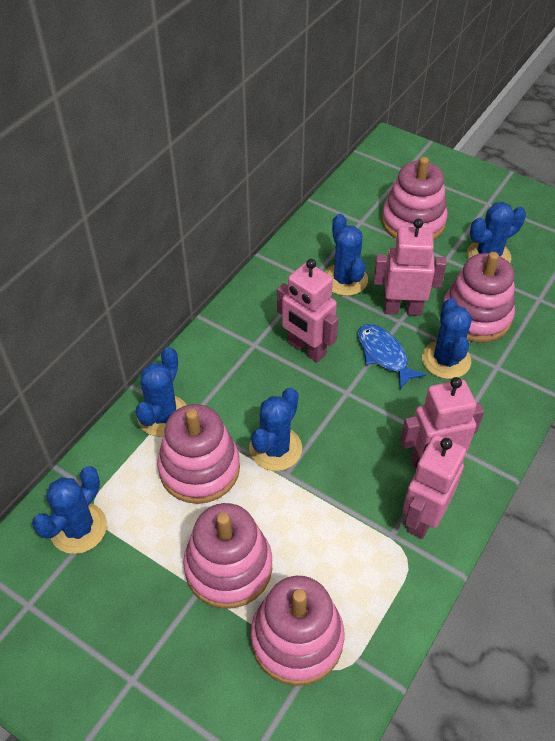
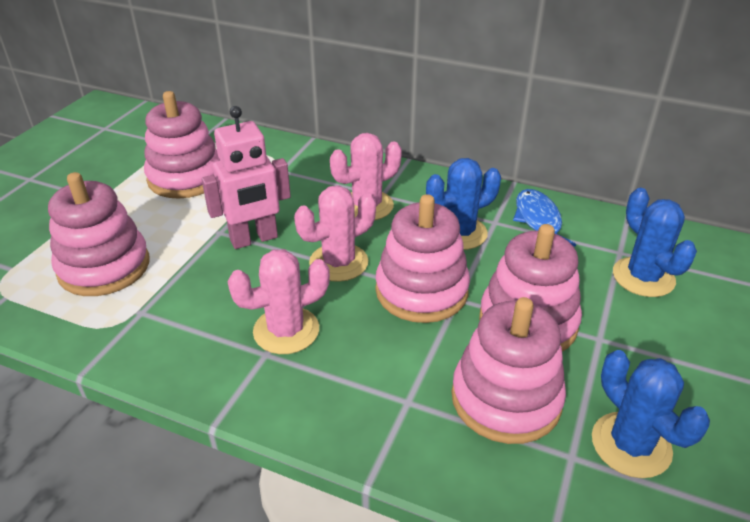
blue cactus: 6 -> 3
pink cactus: 0 -> 3
pink robot: 4 -> 1

